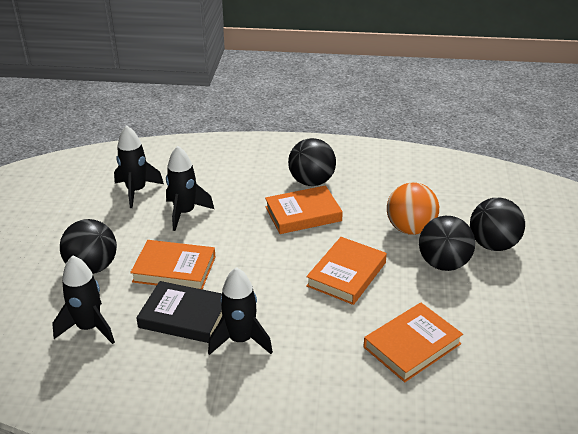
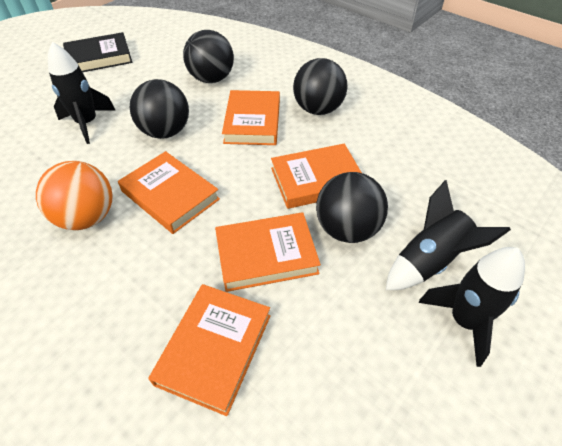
black rocket: 4 -> 3
orange book: 4 -> 5

